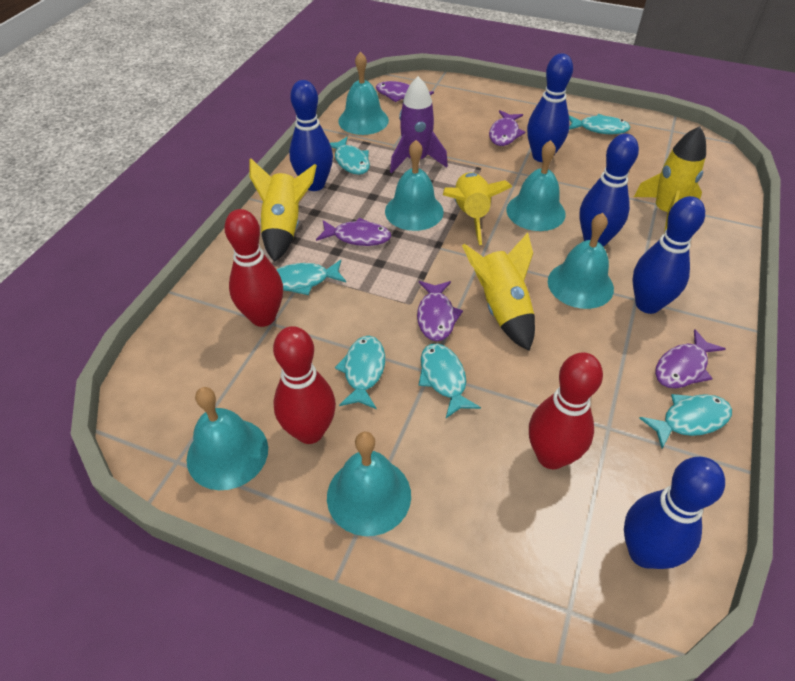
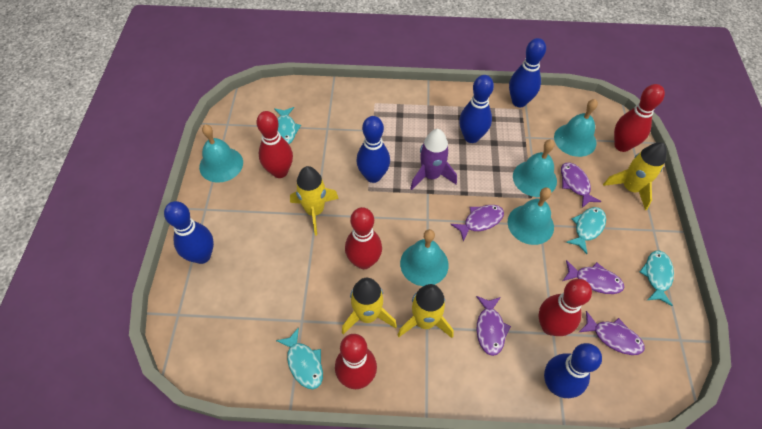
red bowling pin: 3 -> 5
turquoise bell: 6 -> 5
turquoise fish: 6 -> 4

